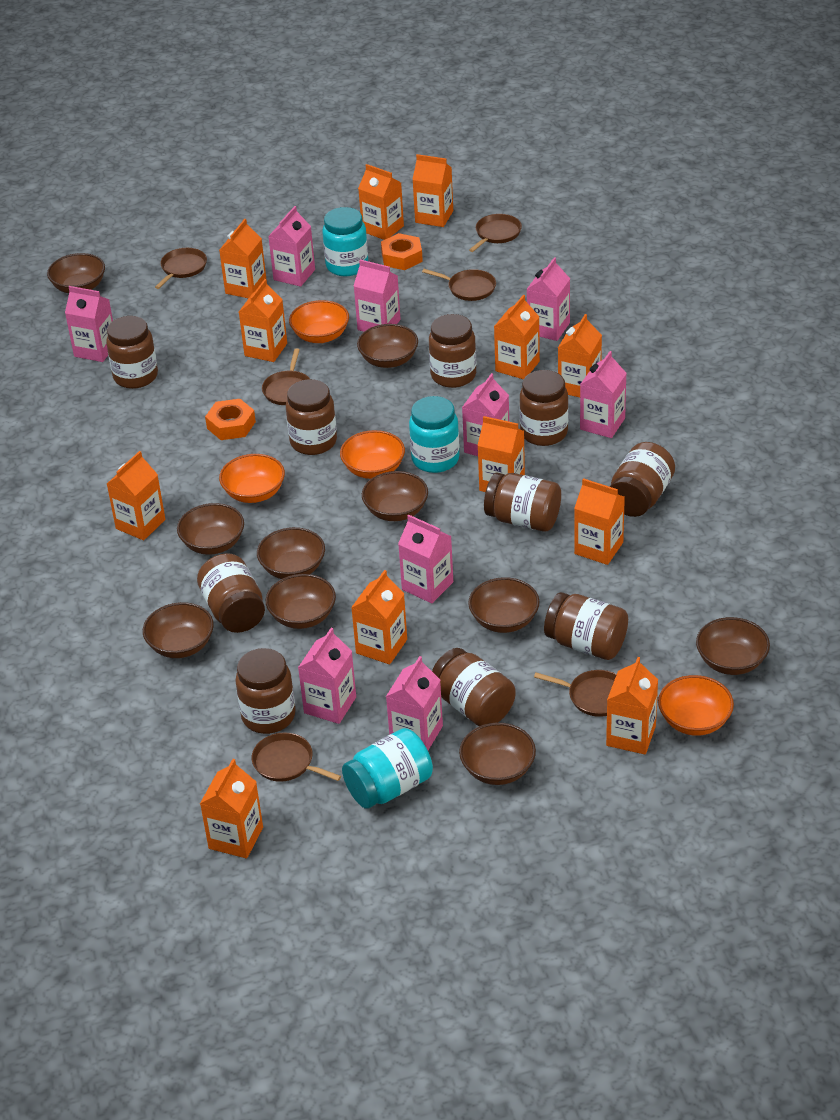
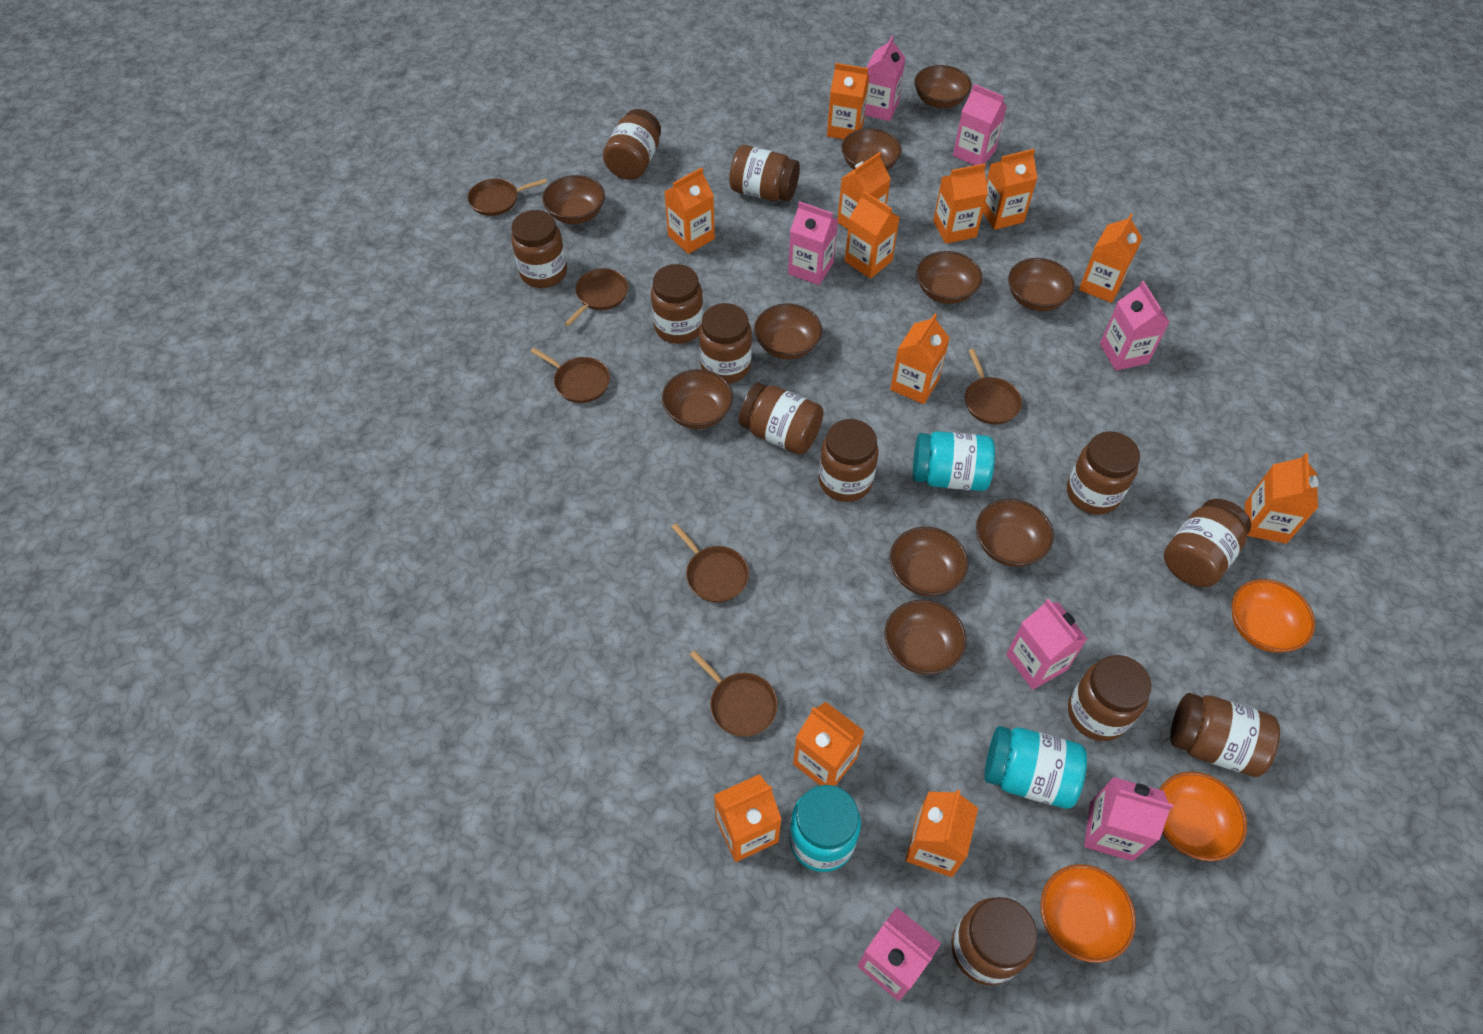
brown jar: 10 -> 12
orange bowl: 4 -> 3
orange nut: 2 -> 0
pink carton: 9 -> 7

